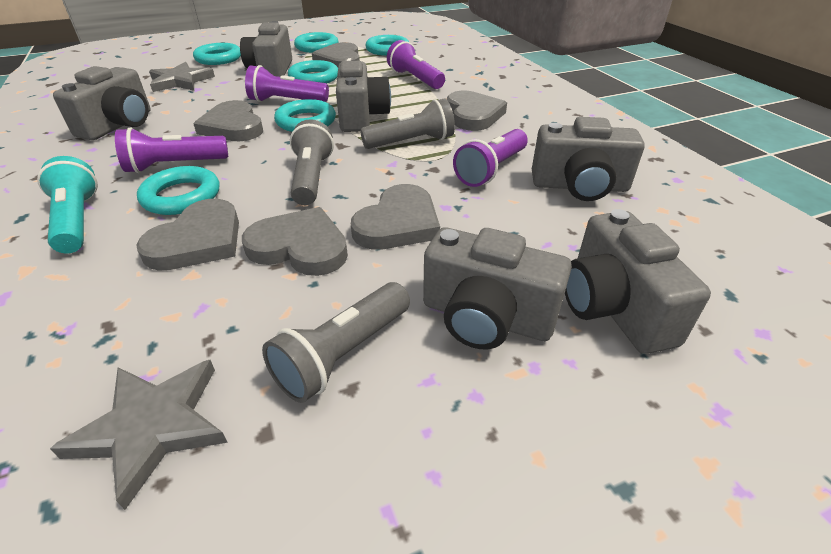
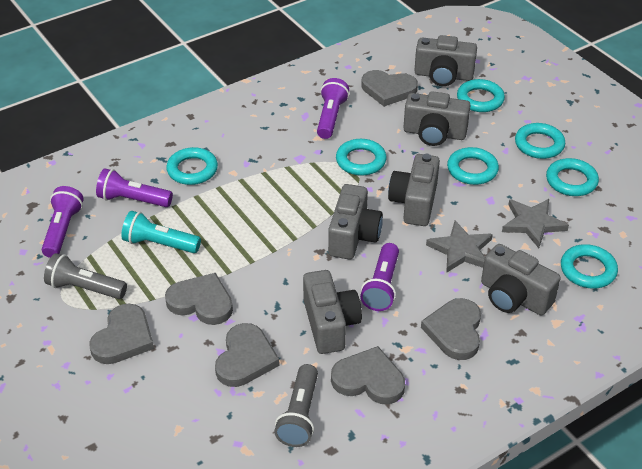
grey flashlight: 3 -> 2
turquoise ring: 6 -> 7

